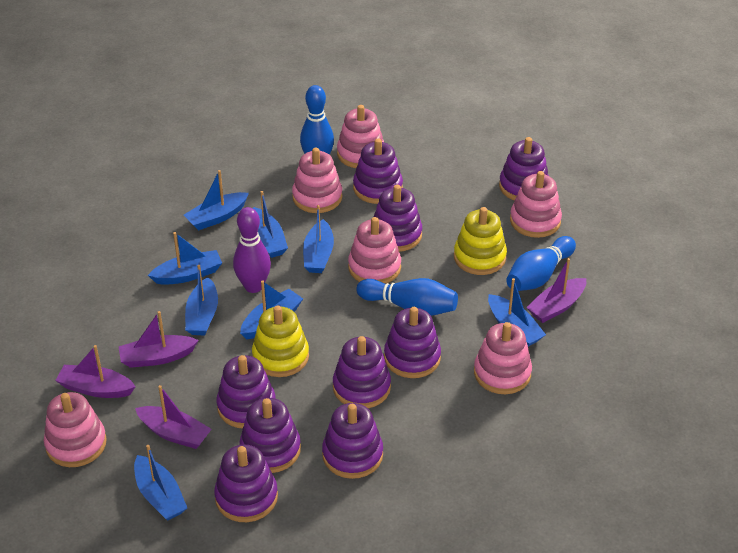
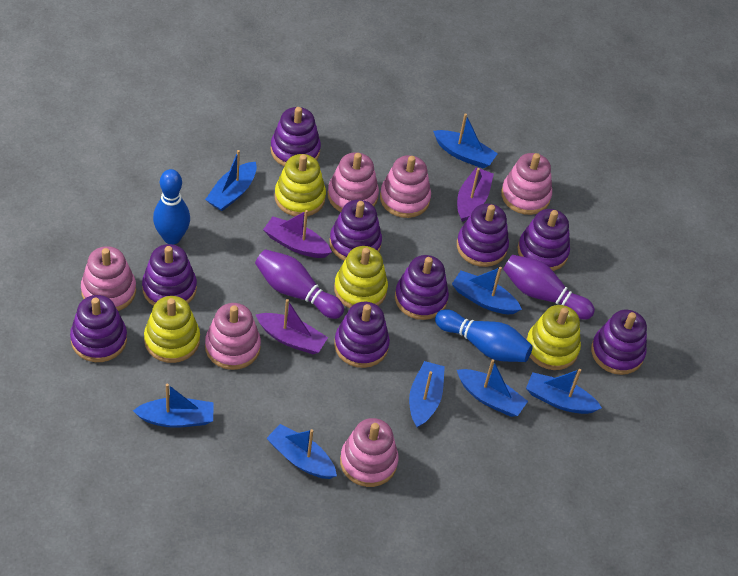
blue bowling pin: 3 -> 2
purple boat: 4 -> 3
purple bowling pin: 1 -> 2
yellow stacking toy: 2 -> 4

